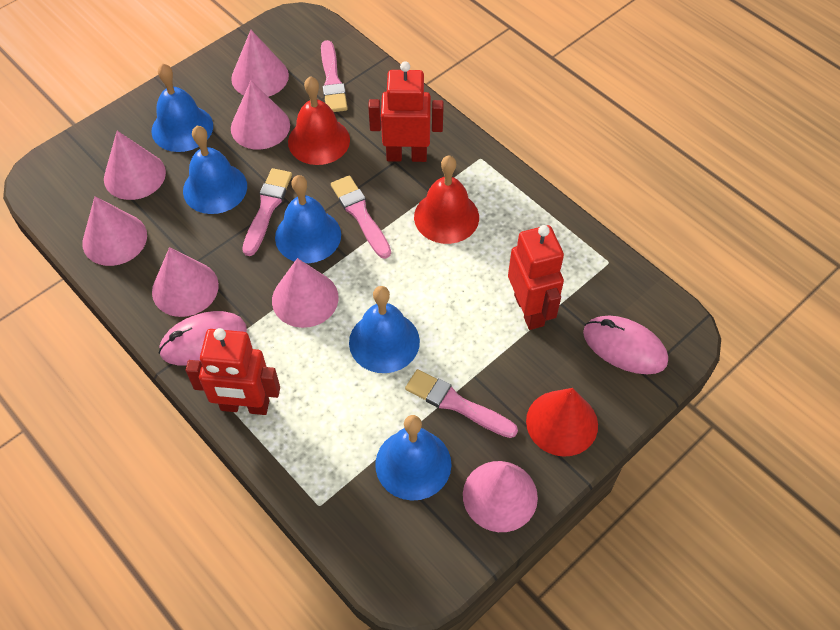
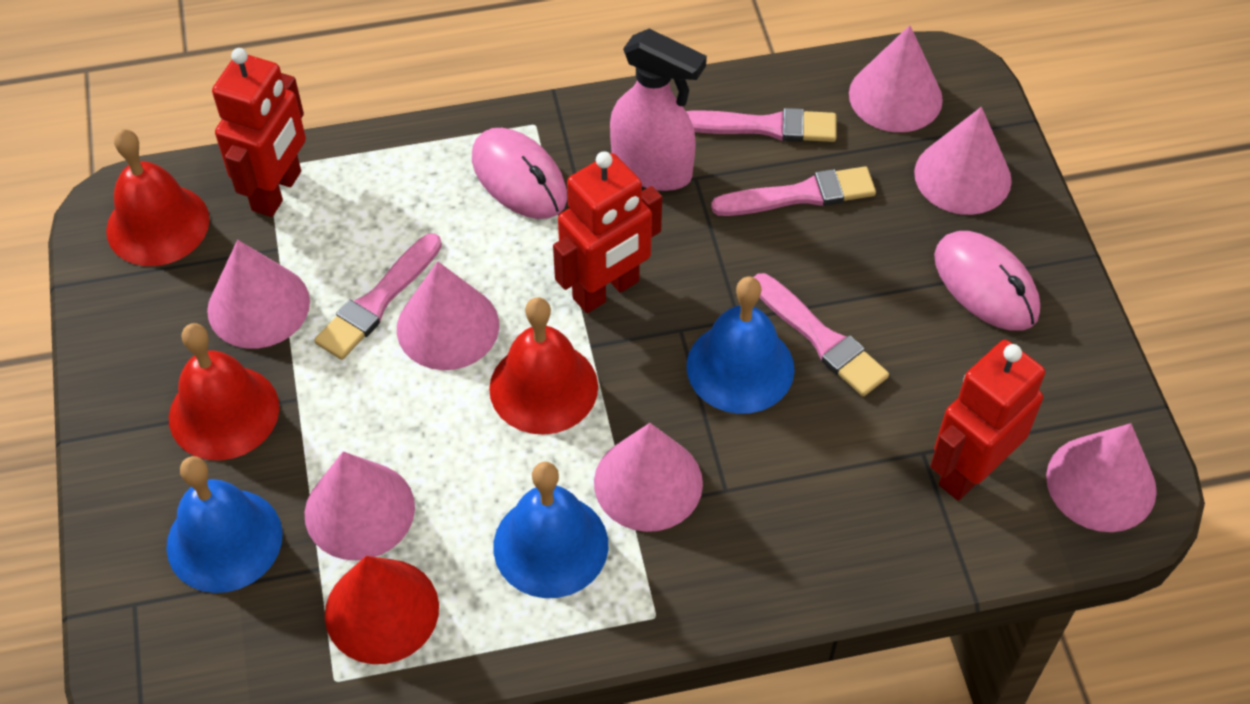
blue bell: 5 -> 3
pink spray bottle: 0 -> 1
red bell: 2 -> 3

